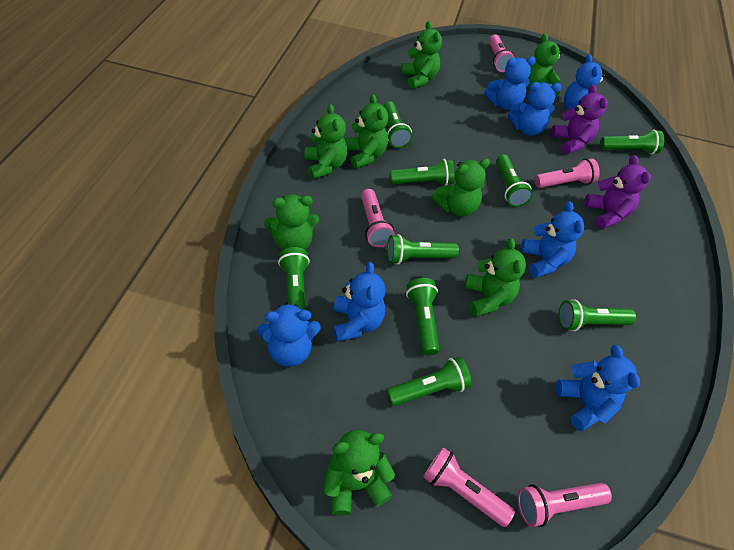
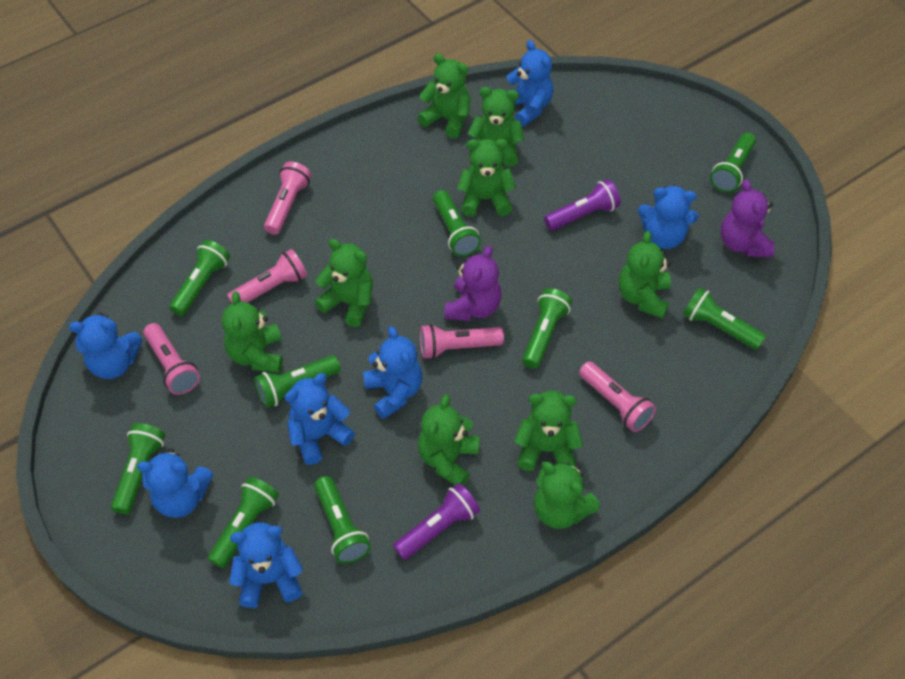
green teddy bear: 8 -> 9
purple flashlight: 0 -> 2

